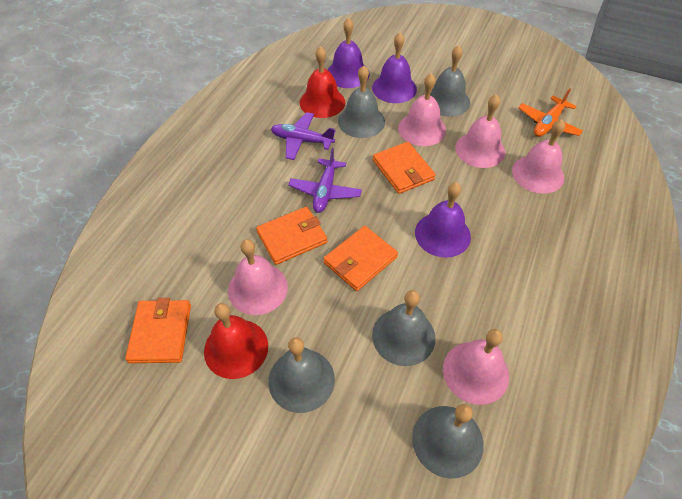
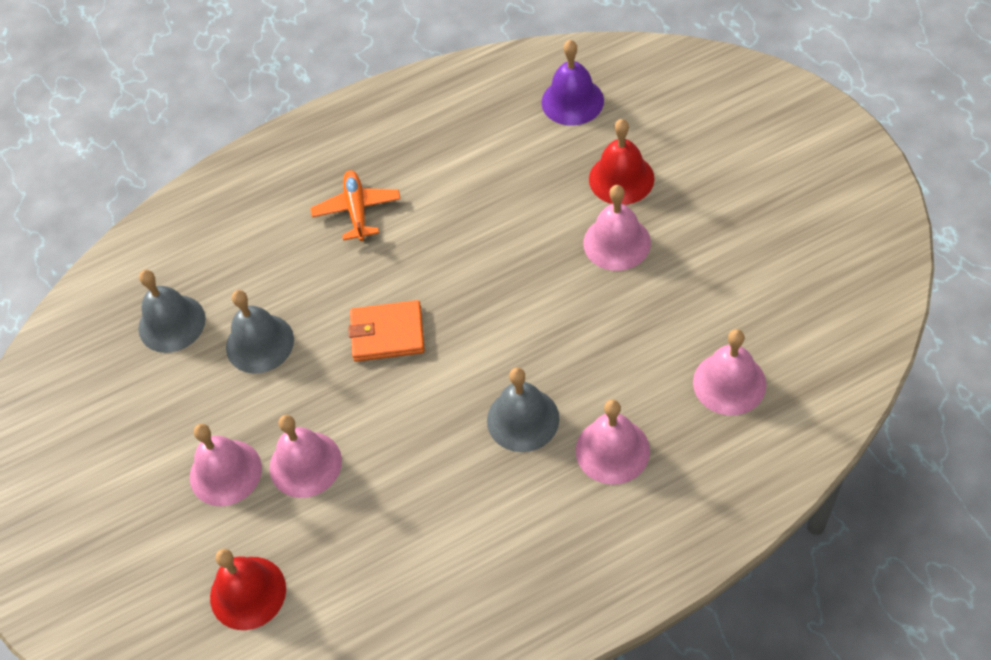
grey bell: 5 -> 3
orange wallet: 4 -> 1
purple bell: 3 -> 1
purple plane: 2 -> 0

